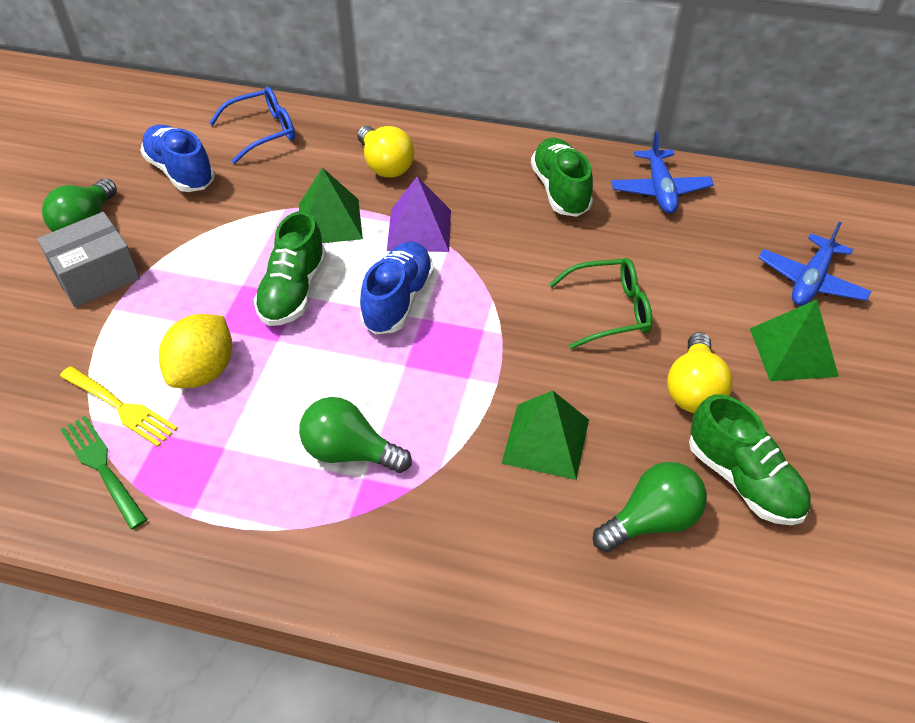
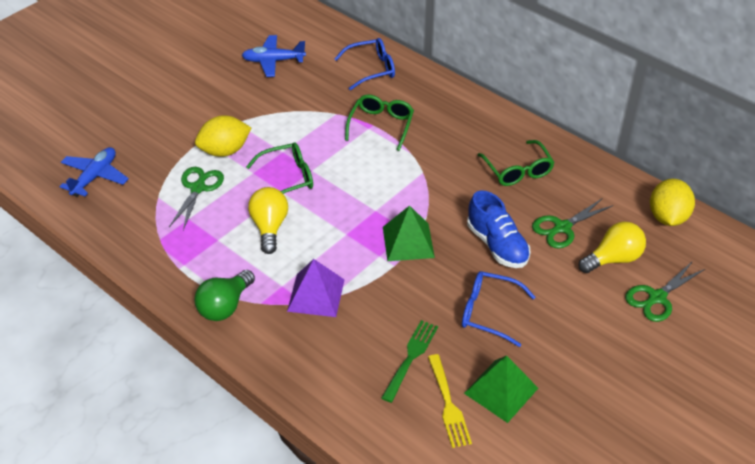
blue glasses: 1 -> 2
blue shoe: 2 -> 1
green glasses: 1 -> 3
green light bulb: 3 -> 1
green pyramid: 3 -> 2
green scissors: 0 -> 3
green shoe: 3 -> 0
grey box: 1 -> 0
yellow lemon: 1 -> 2

